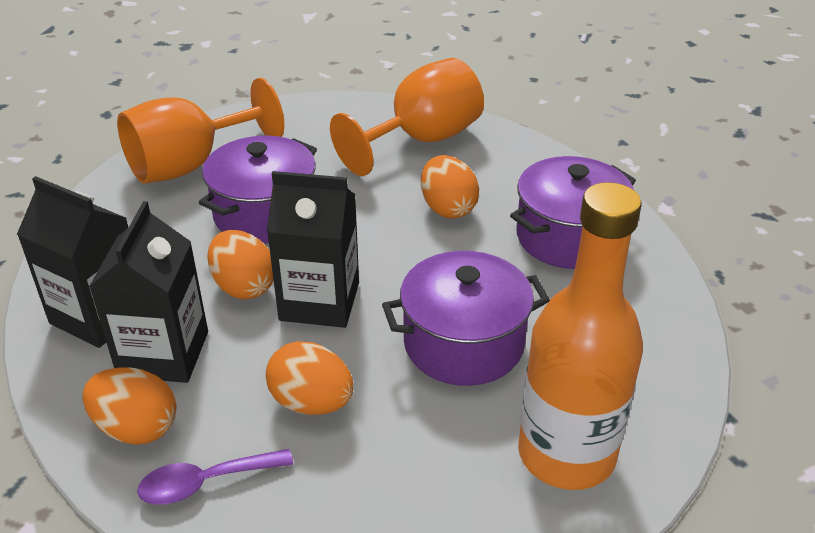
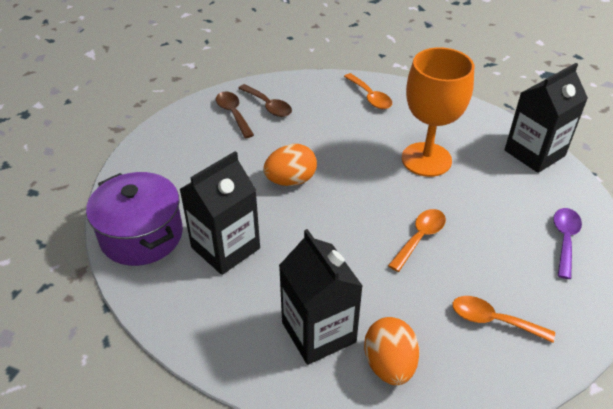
brown spoon: 0 -> 2
orange bottle: 1 -> 0
orange egg: 4 -> 2
orange goblet: 2 -> 1
orange spoon: 0 -> 3
purple pot: 3 -> 1

